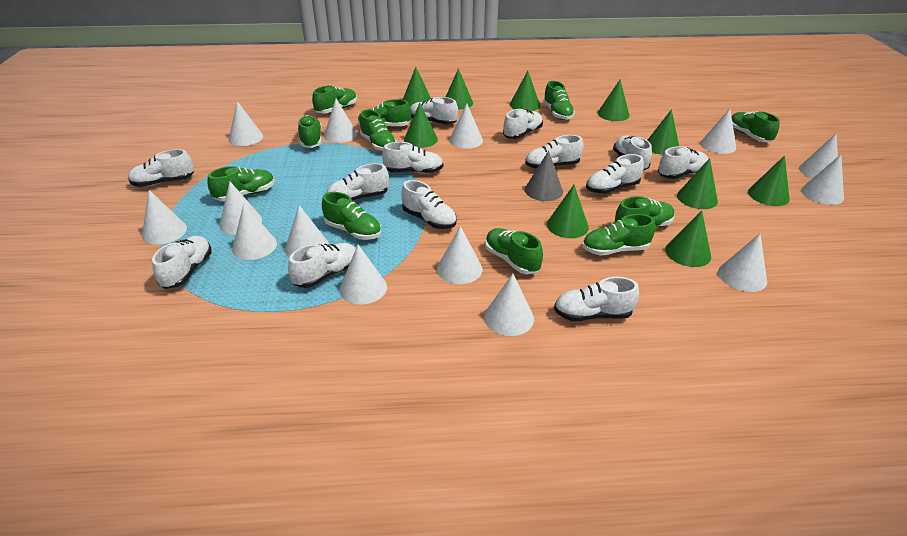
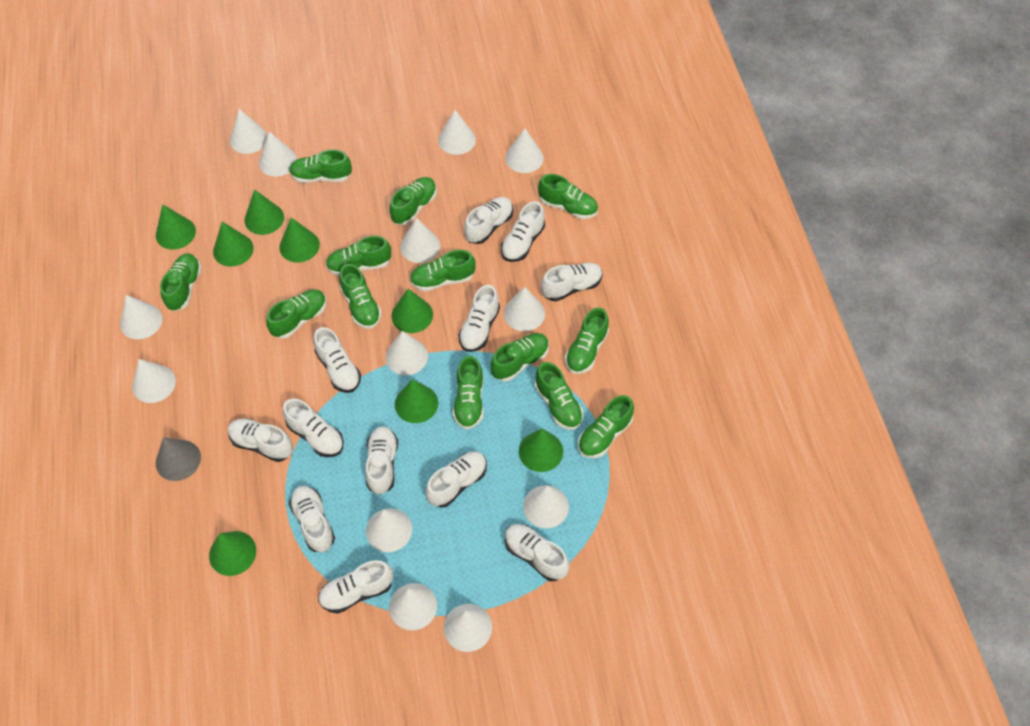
green cone: 10 -> 8
green shoe: 11 -> 13
white cone: 14 -> 13
white shoe: 13 -> 12

